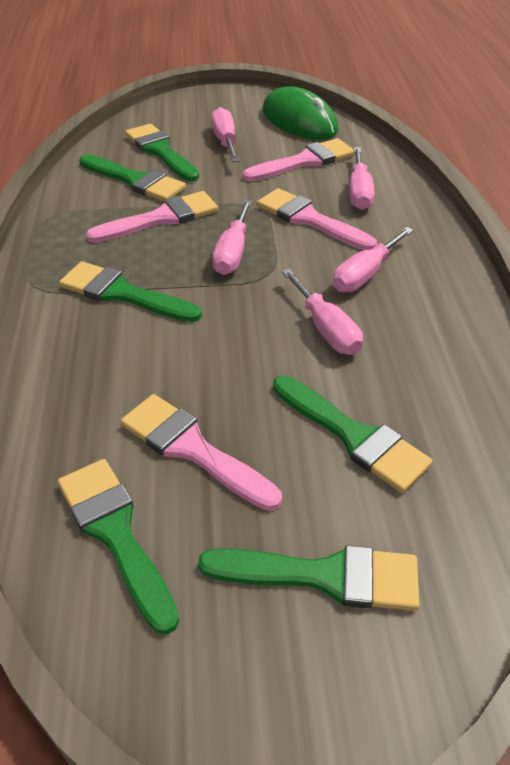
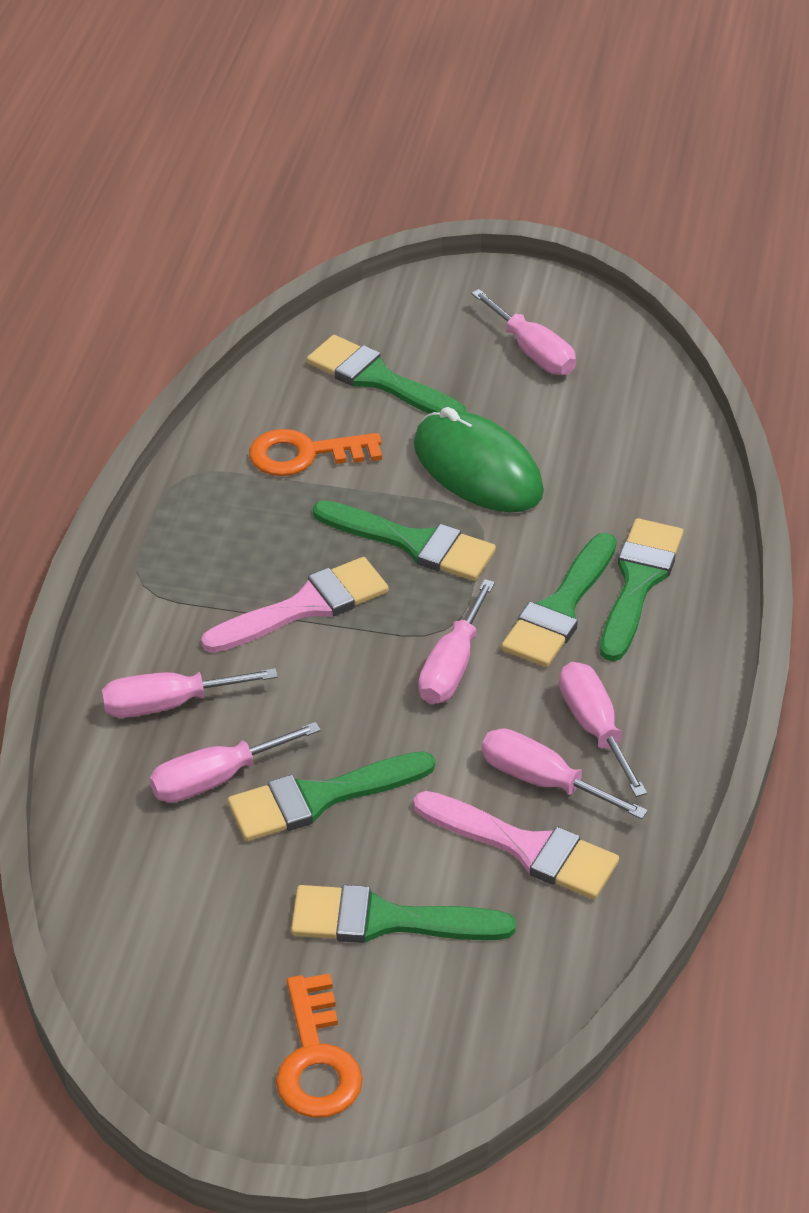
orange key: 0 -> 2
pink brush: 4 -> 2
pink screwdriver: 5 -> 6

